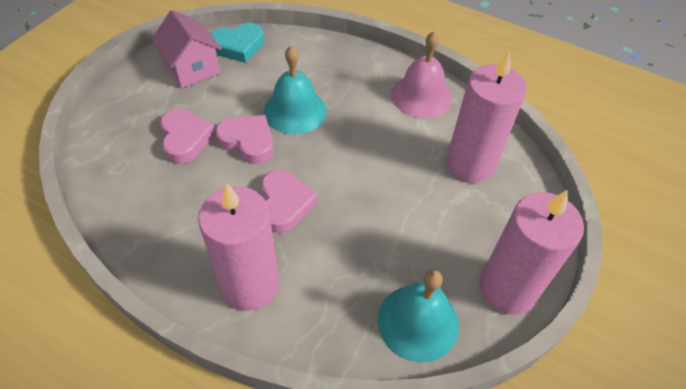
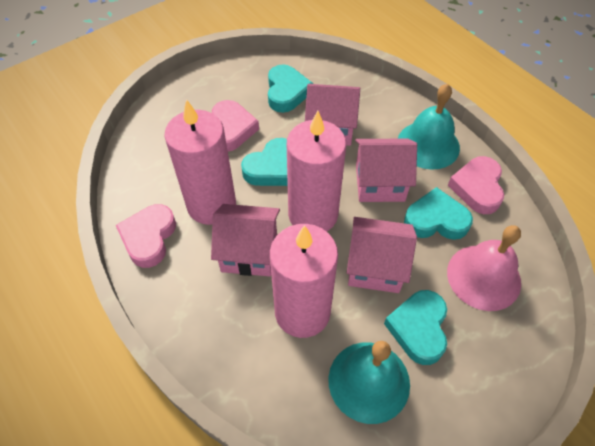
pink house: 1 -> 4
turquoise heart: 1 -> 4

